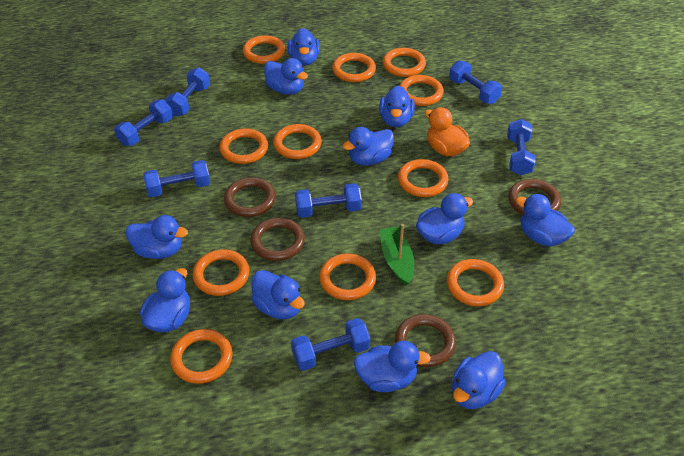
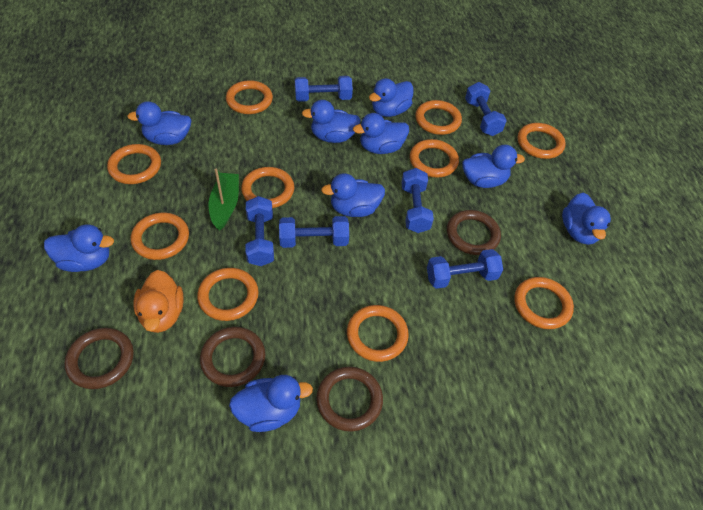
blue duck: 11 -> 9
blue dumbbell: 7 -> 6
orange ring: 11 -> 10

